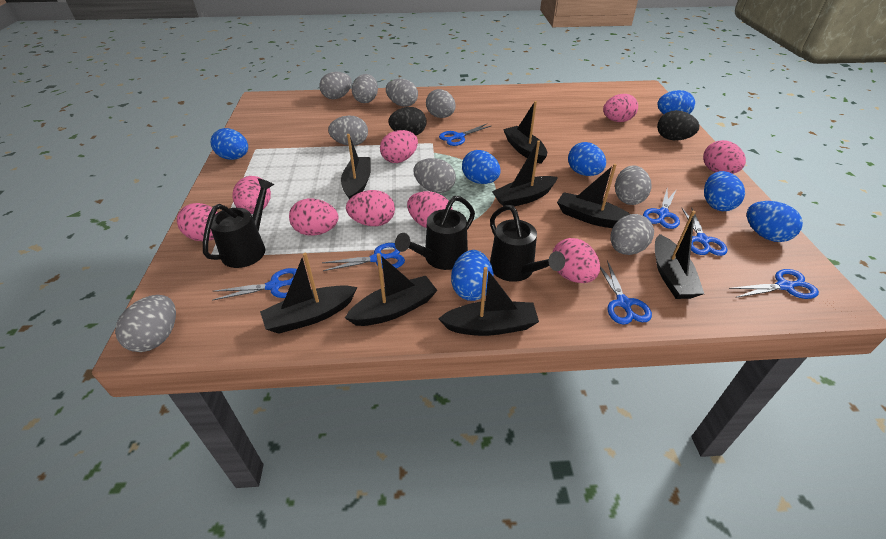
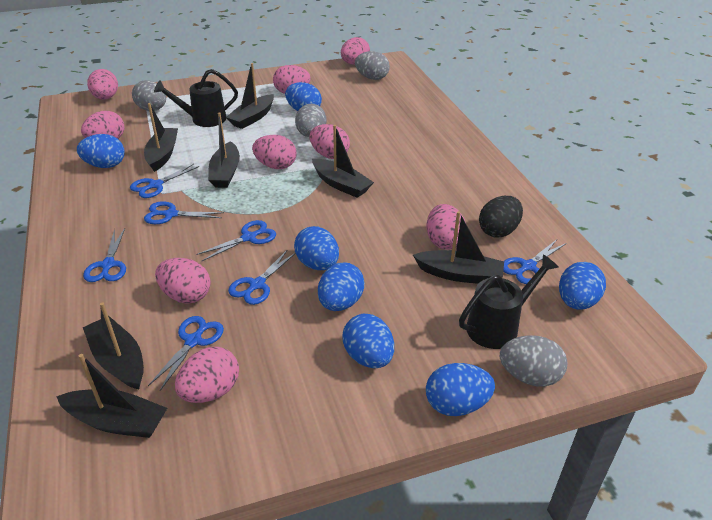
black boat: 8 -> 7
black egg: 2 -> 1
black watering can: 3 -> 2
grey egg: 9 -> 4

